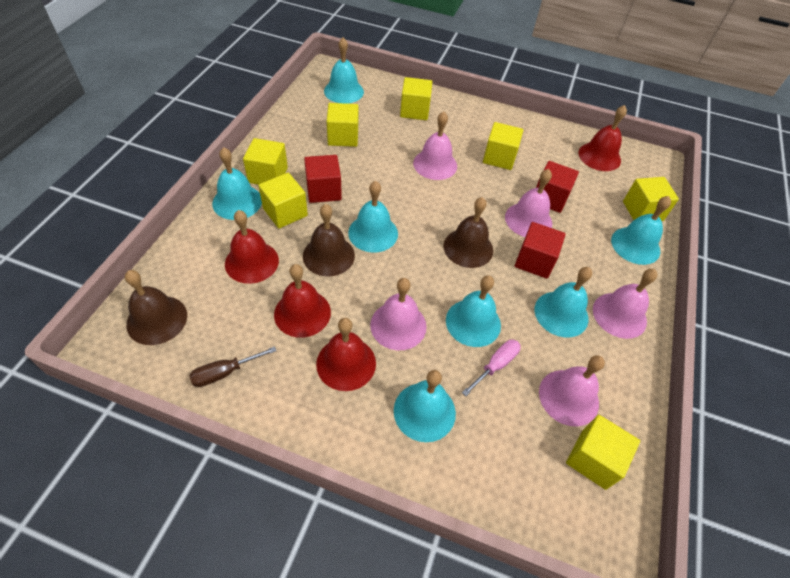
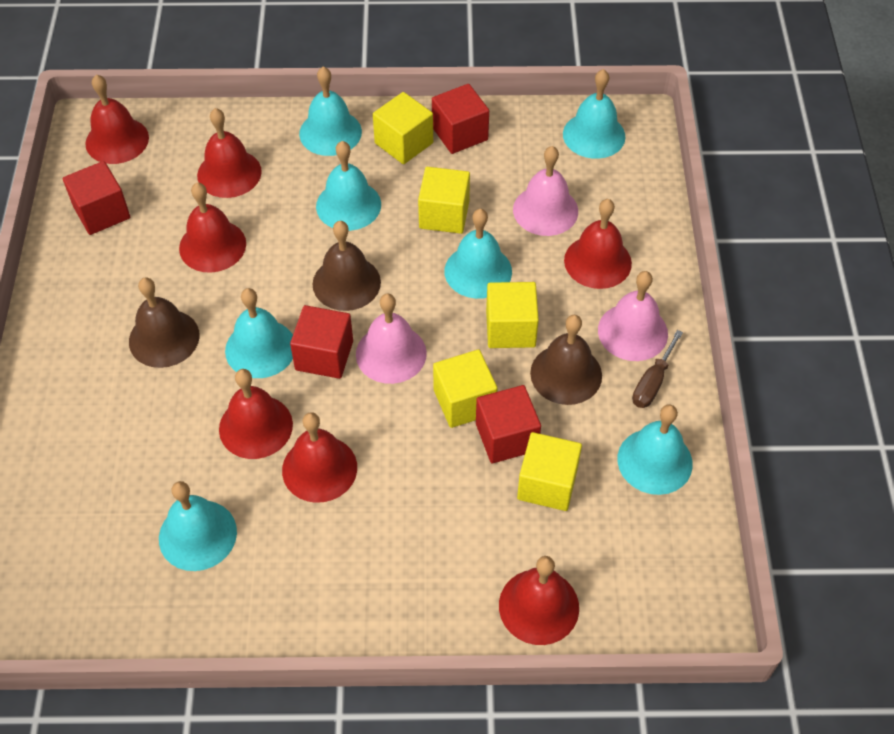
pink bell: 5 -> 3
pink screwdriver: 1 -> 0
red bell: 4 -> 7
red cube: 3 -> 4
yellow cube: 7 -> 5

